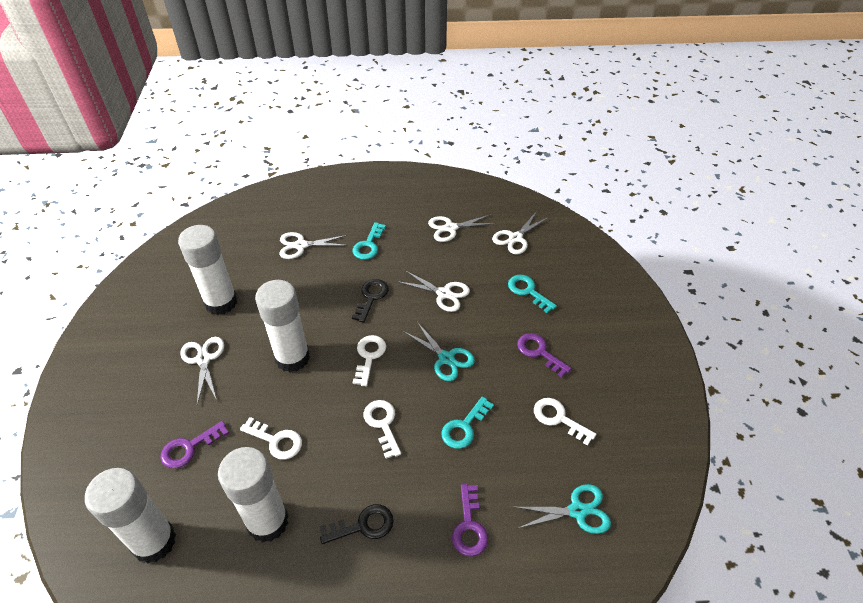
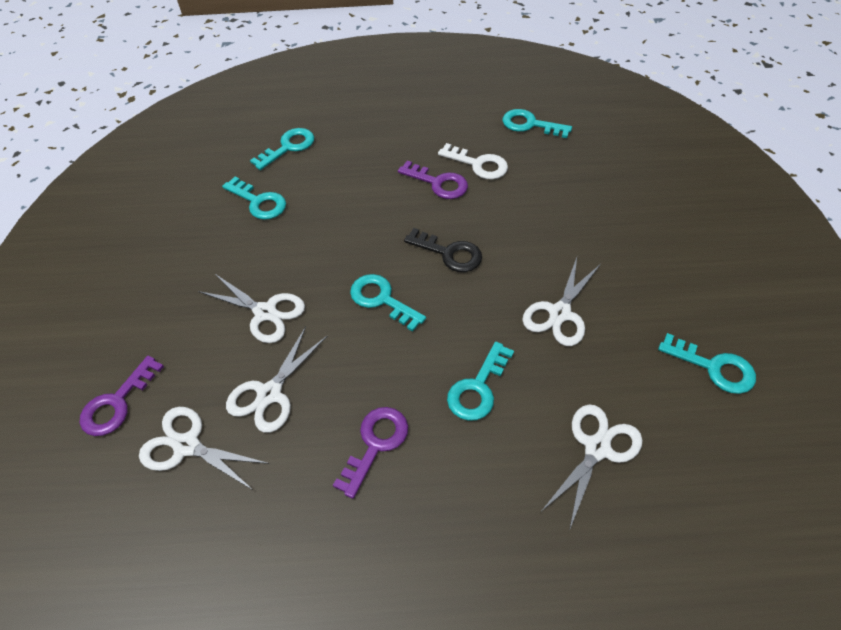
black key: 2 -> 1
turquoise key: 3 -> 6
turquoise scissors: 2 -> 0
white glue stick: 4 -> 0
white key: 4 -> 1

